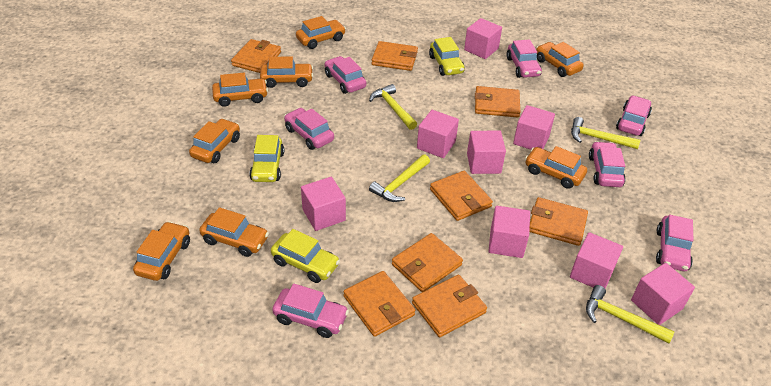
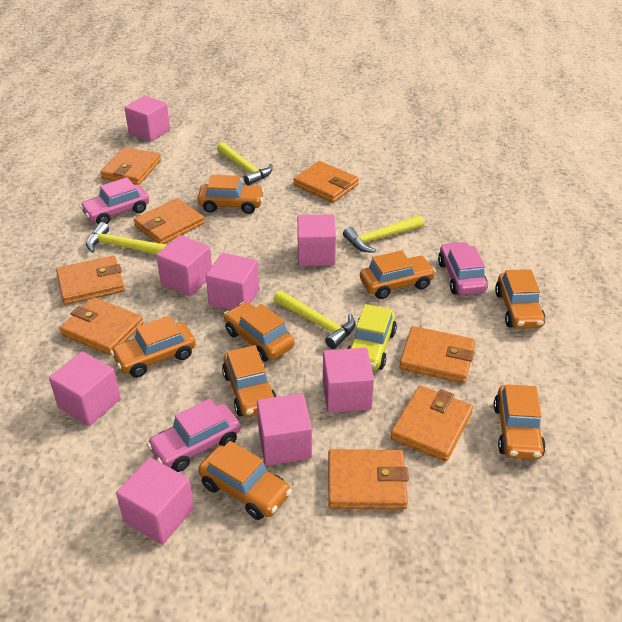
pink car: 7 -> 3
yellow car: 3 -> 1

